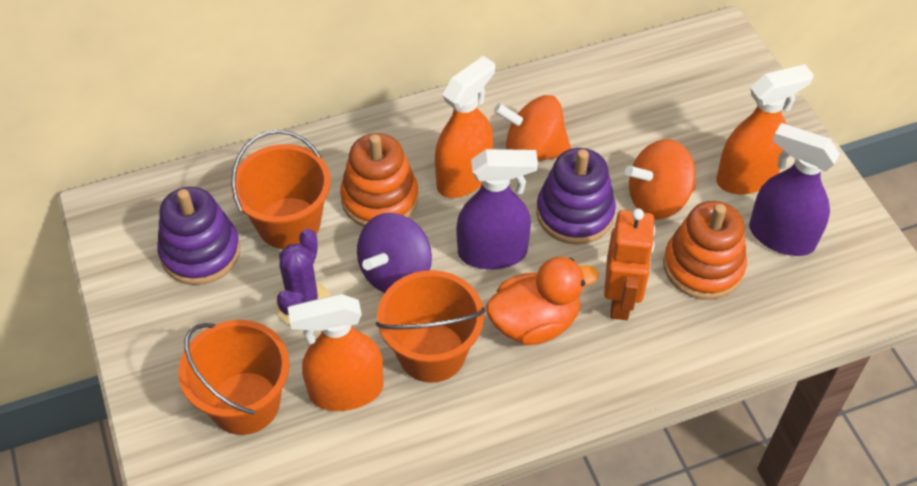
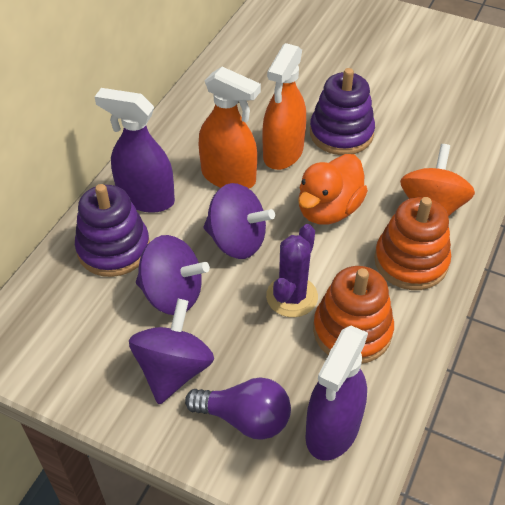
orange bucket: 3 -> 0
orange robot: 1 -> 0
orange spinning top: 2 -> 1
orange spray bottle: 3 -> 2
purple light bulb: 0 -> 1
purple spinning top: 1 -> 3

